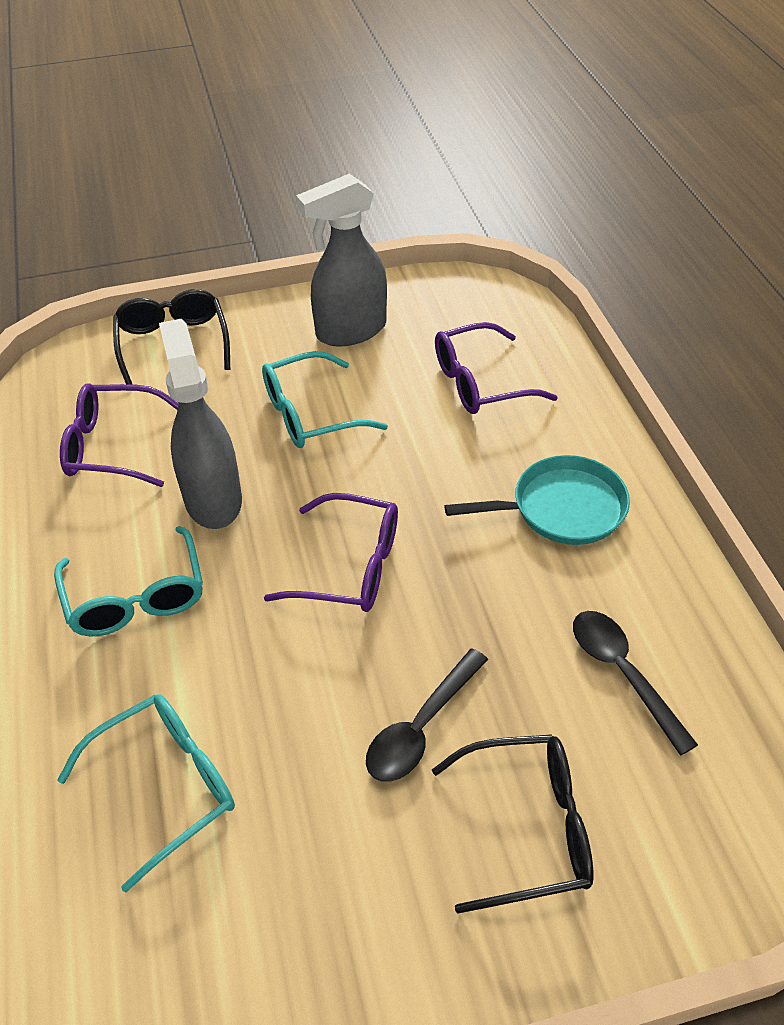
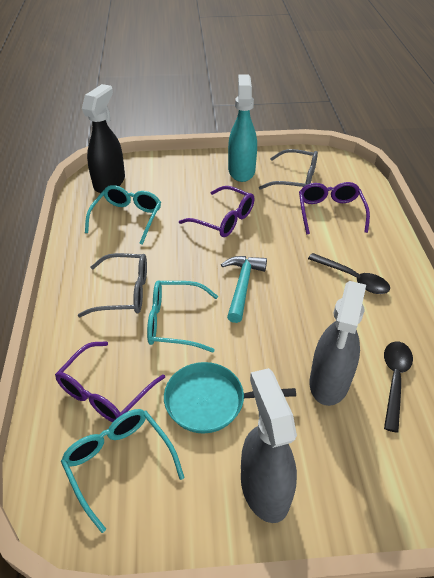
black glasses: 2 -> 0
black spray bottle: 0 -> 1
grey glasses: 0 -> 2
turquoise hammer: 0 -> 1
turquoise spray bottle: 0 -> 1

